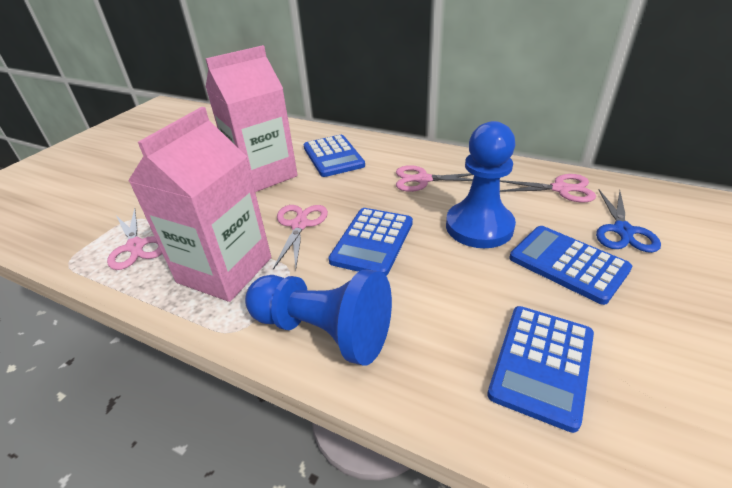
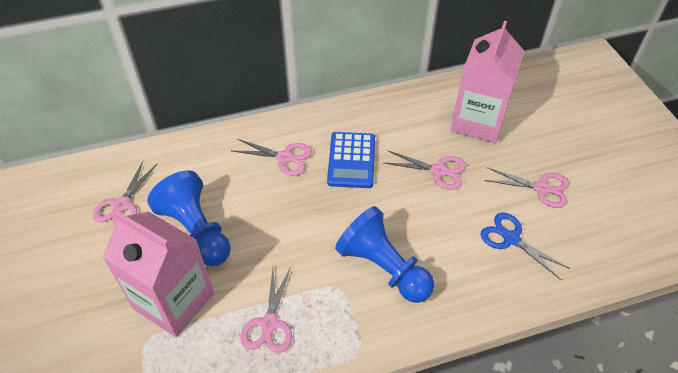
blue calculator: 4 -> 1
pink scissors: 4 -> 5

